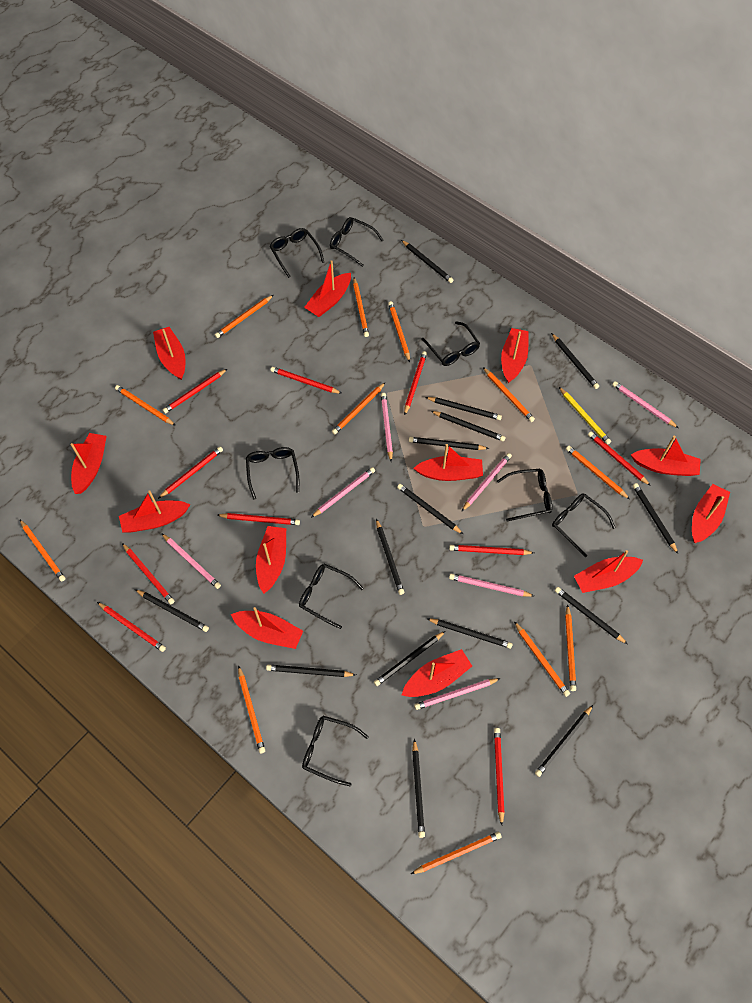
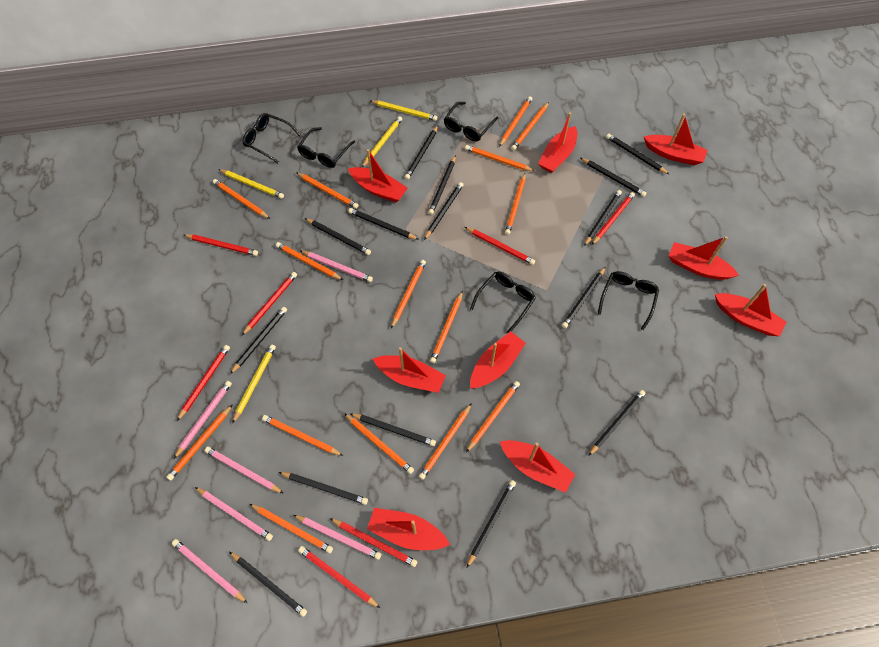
black glasses: 8 -> 5
orange pencil: 12 -> 15
pink pencil: 7 -> 6
red boat: 12 -> 9
red pencil: 10 -> 7
yellow pencil: 1 -> 4

